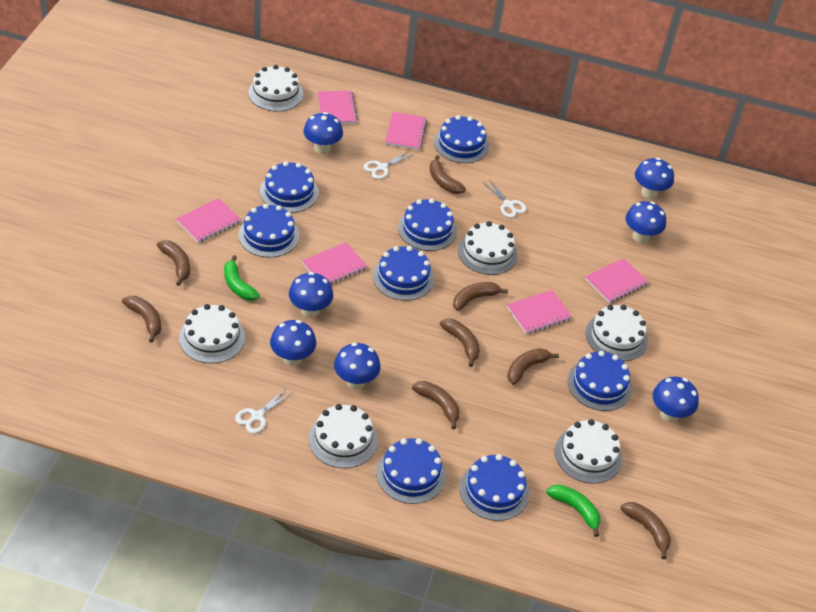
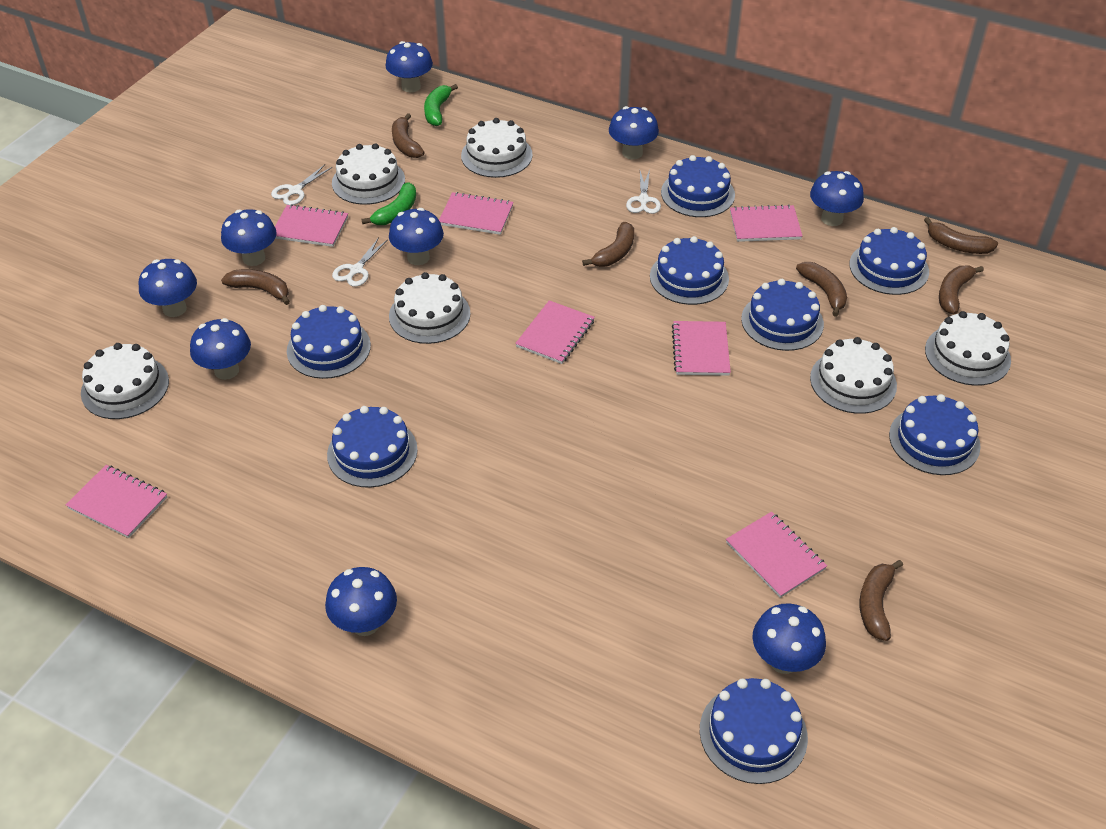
blue mushroom: 7 -> 9
brown banana: 8 -> 7
pink notebook: 6 -> 7

